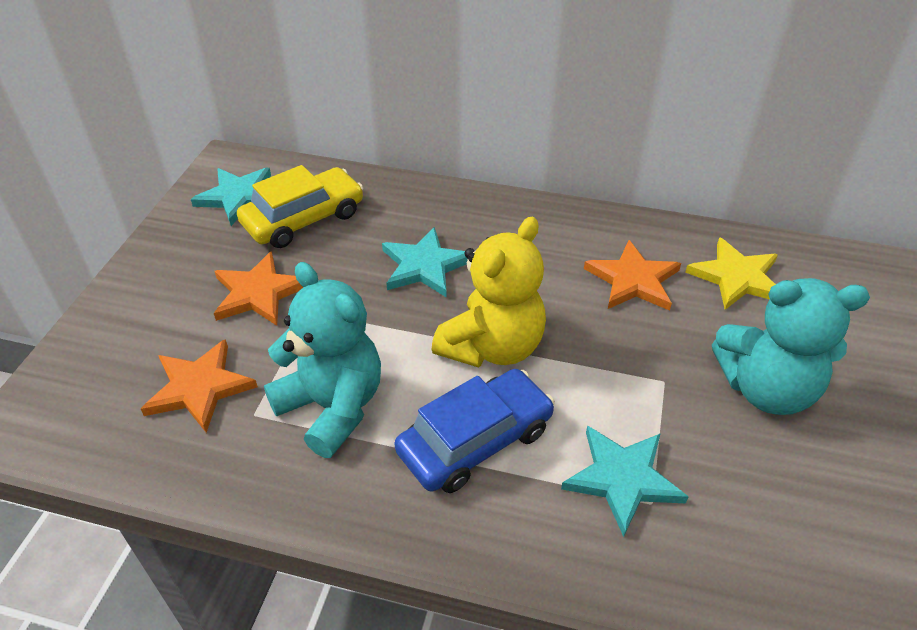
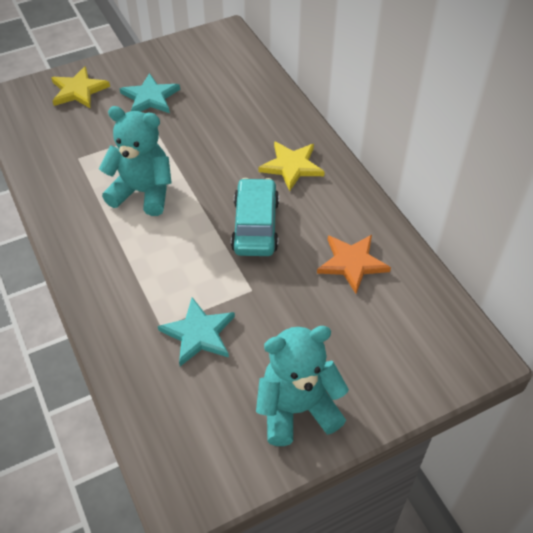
blue car: 1 -> 0
orange star: 3 -> 1
turquoise car: 0 -> 1
turquoise star: 3 -> 2
yellow car: 1 -> 0
yellow star: 1 -> 2
yellow teddy bear: 1 -> 0

